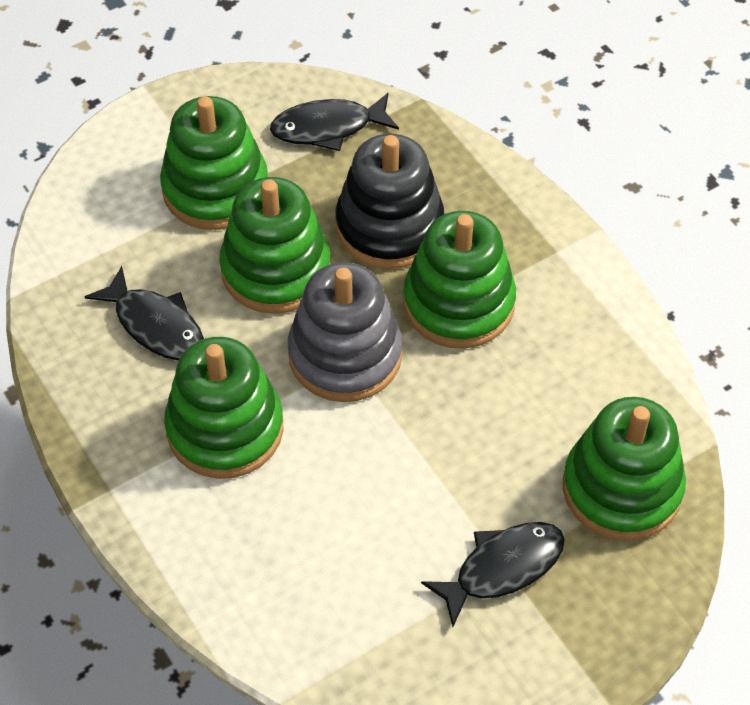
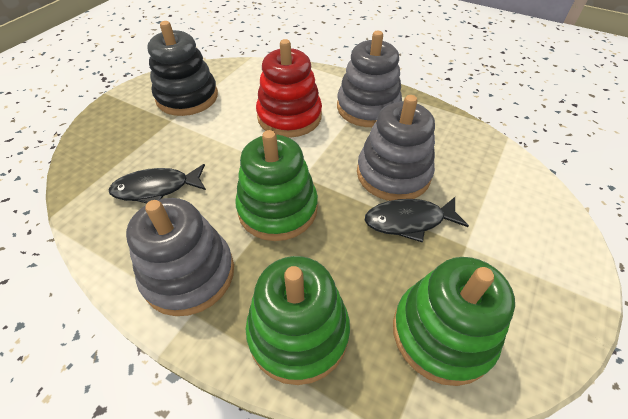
black fish: 3 -> 2
green stacking toy: 5 -> 3
grey stacking toy: 1 -> 3
red stacking toy: 0 -> 1

